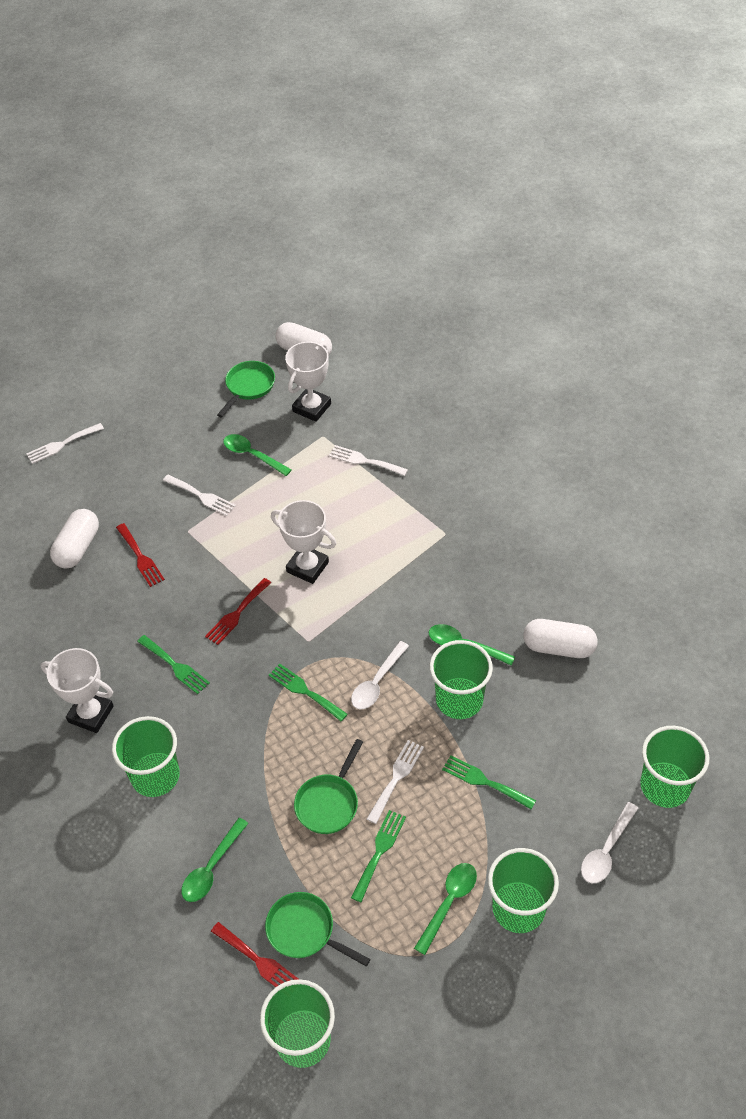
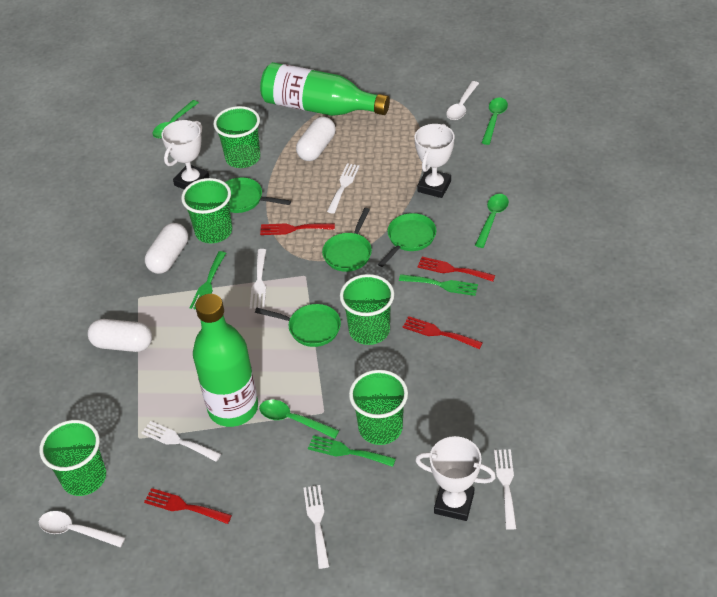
green bottle: 0 -> 2
green fork: 4 -> 3
green pan: 3 -> 4
red fork: 3 -> 4
white fork: 4 -> 5

